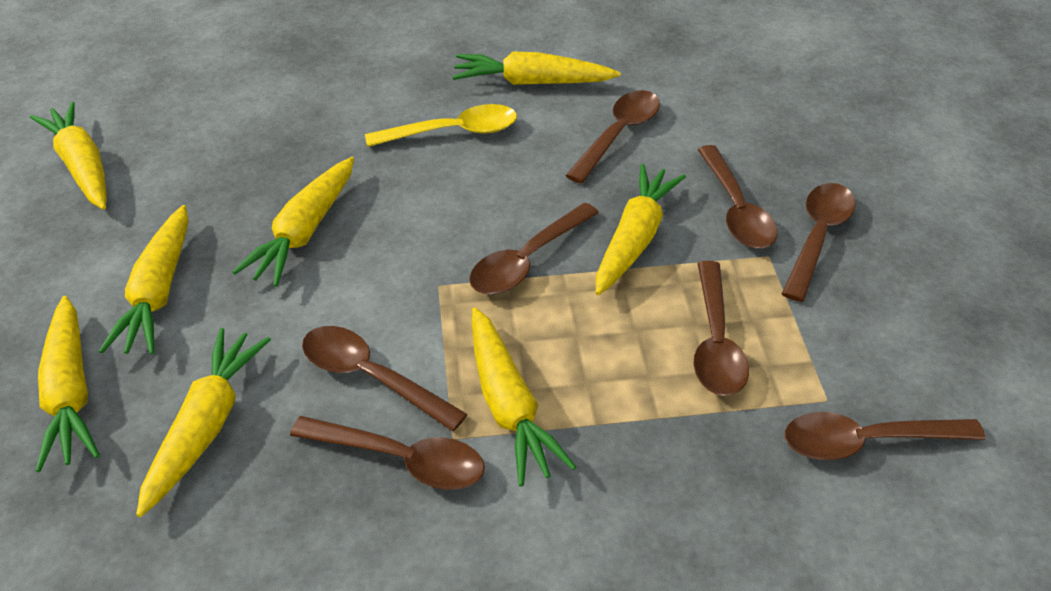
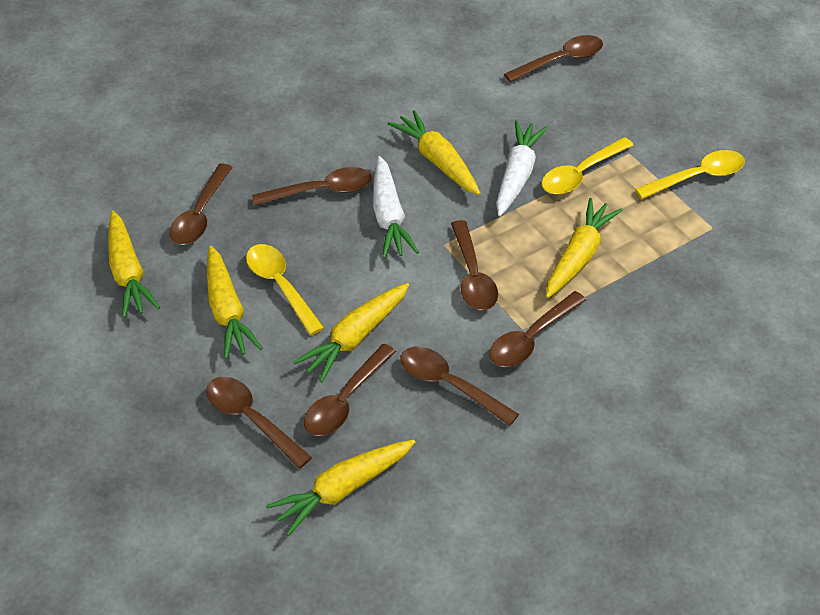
white carrot: 0 -> 2
yellow carrot: 8 -> 6
yellow spoon: 1 -> 3

